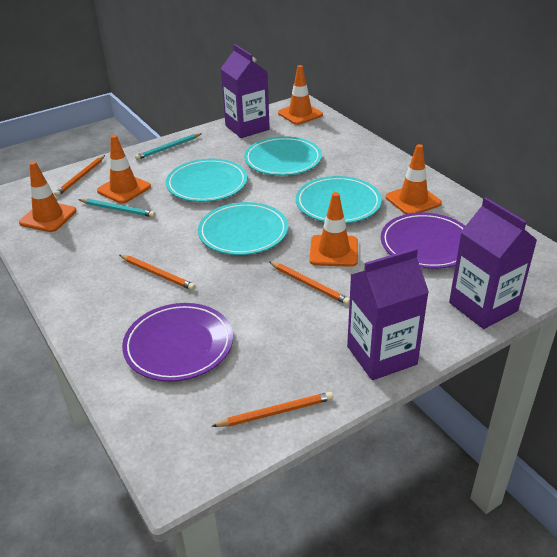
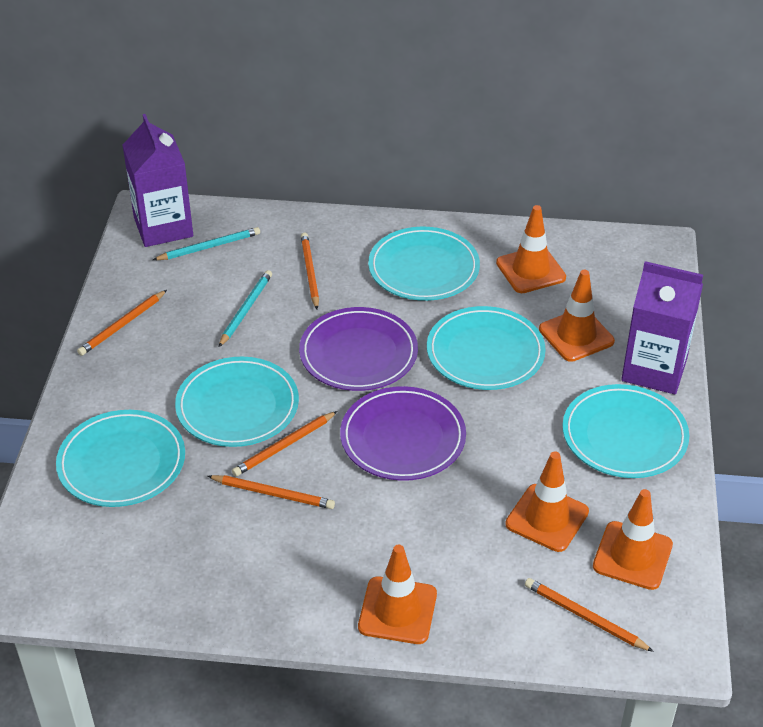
orange pencil: 4 -> 5
purple carton: 3 -> 2
turquoise plate: 4 -> 5

